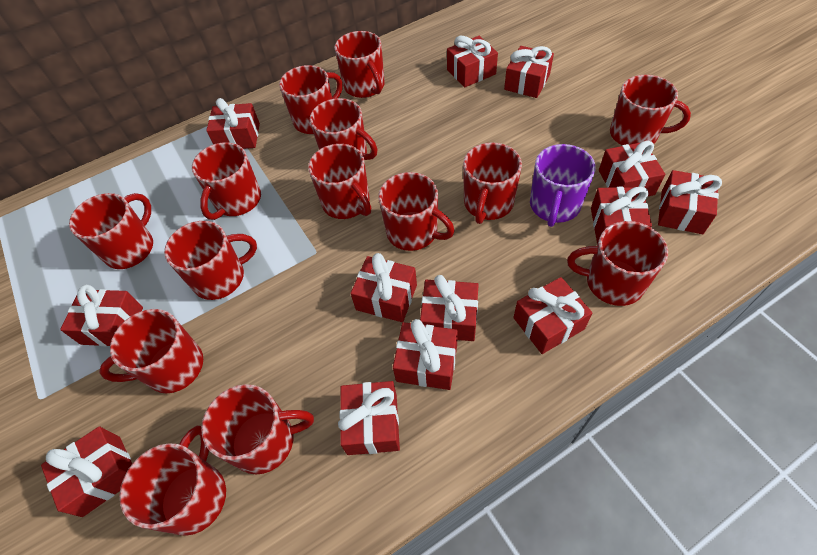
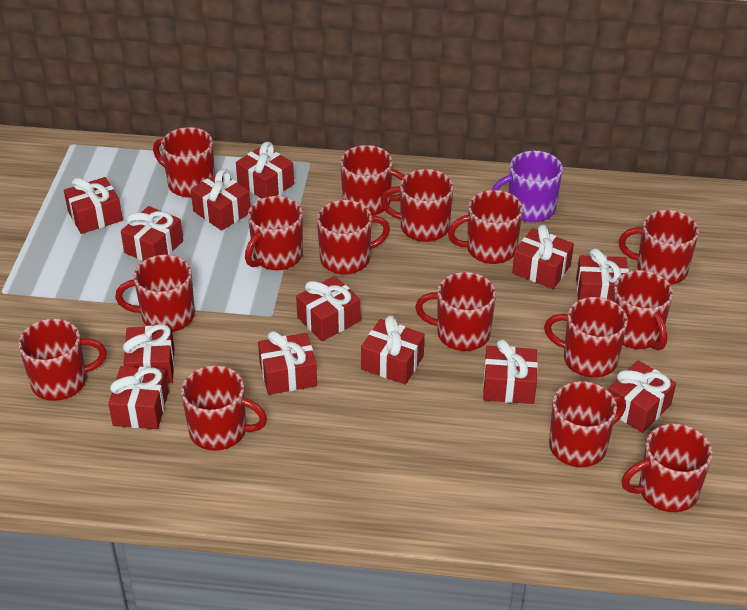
red mug: 14 -> 15

